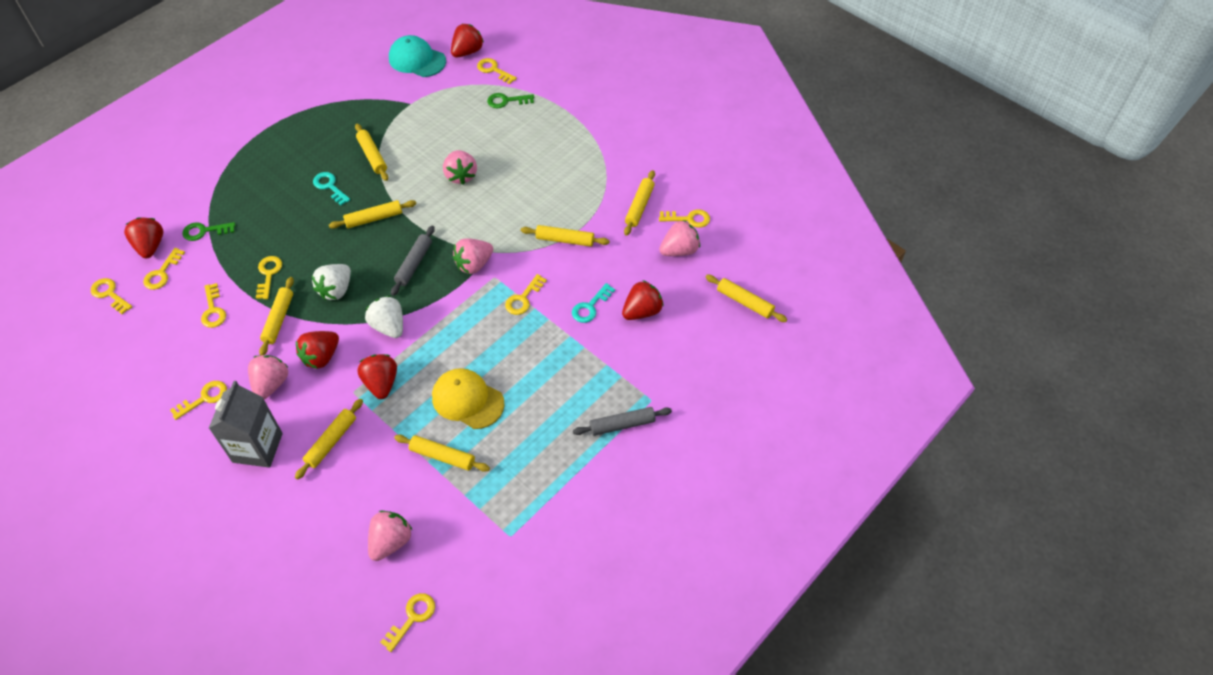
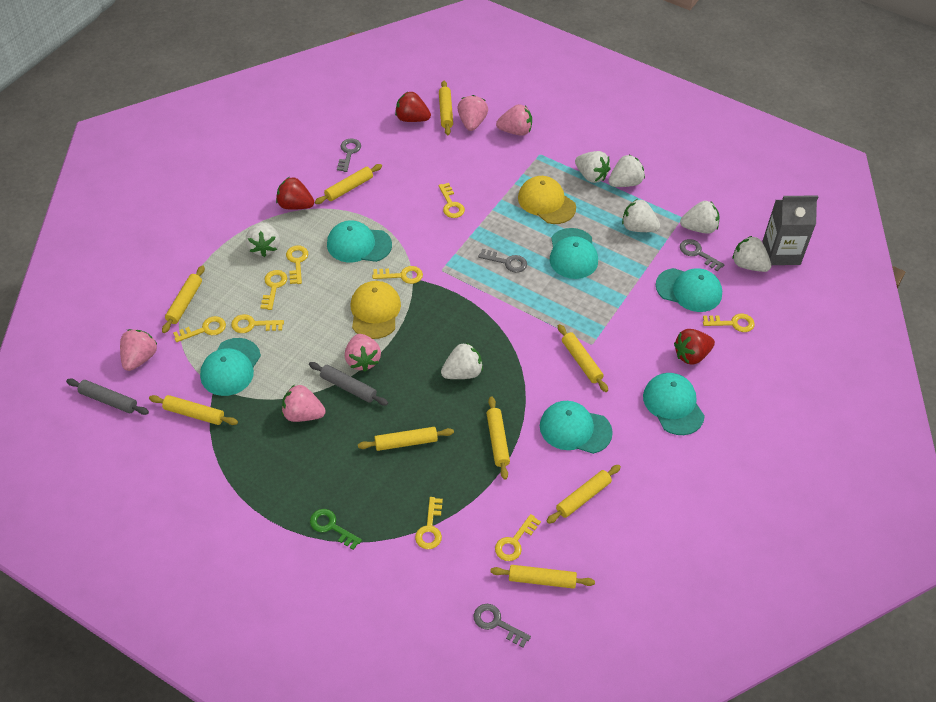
green key: 2 -> 1
grey key: 0 -> 4
red strawberry: 5 -> 3
turquoise cap: 1 -> 6
turquoise key: 2 -> 0
white strawberry: 2 -> 7
yellow cap: 1 -> 2
yellow rolling pin: 8 -> 9

